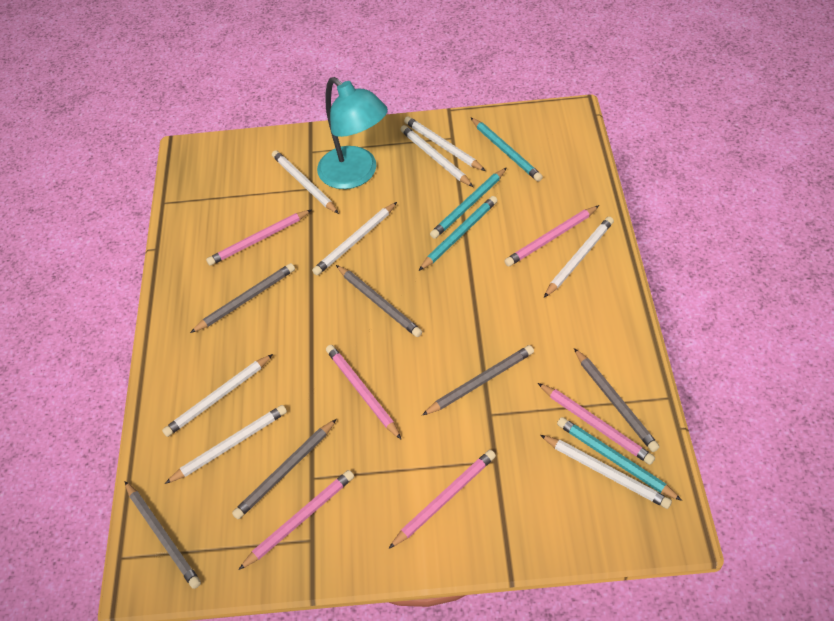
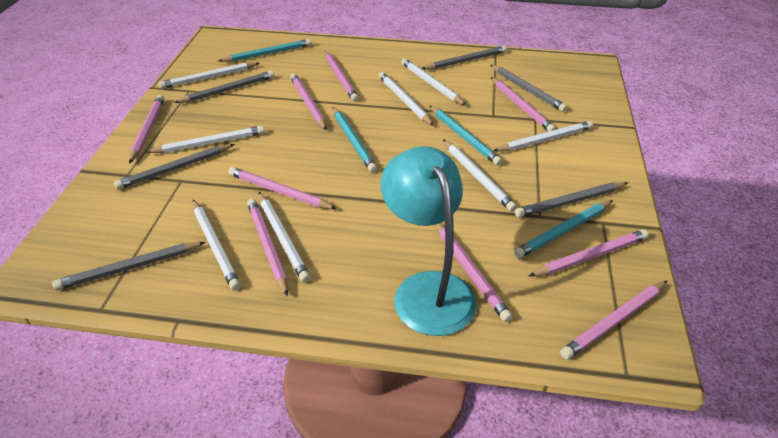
pink pencil: 6 -> 9

